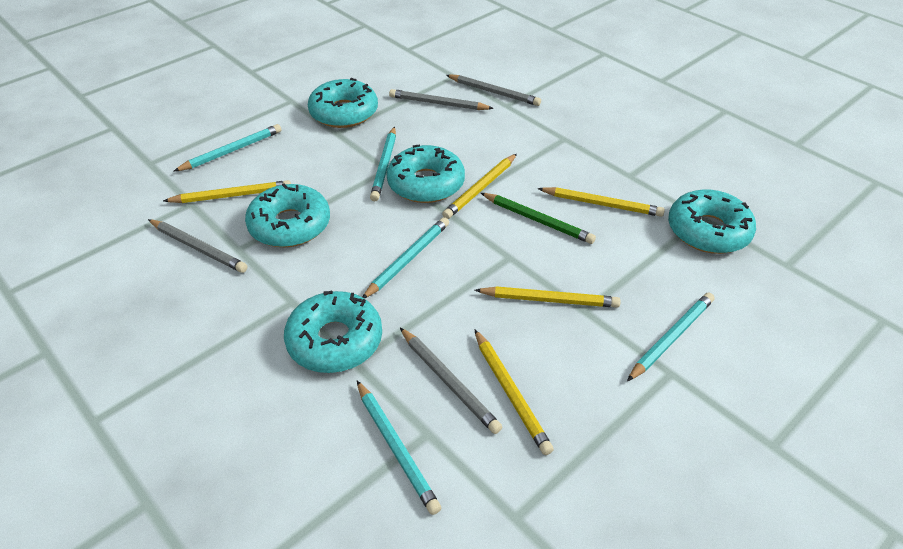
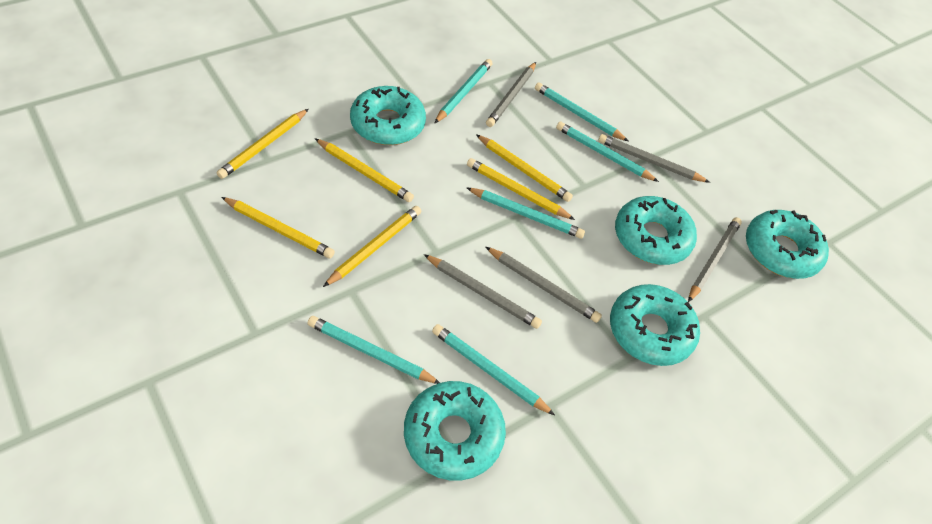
green pencil: 1 -> 0
grey pencil: 4 -> 5
turquoise pencil: 5 -> 6
yellow pencil: 5 -> 6

